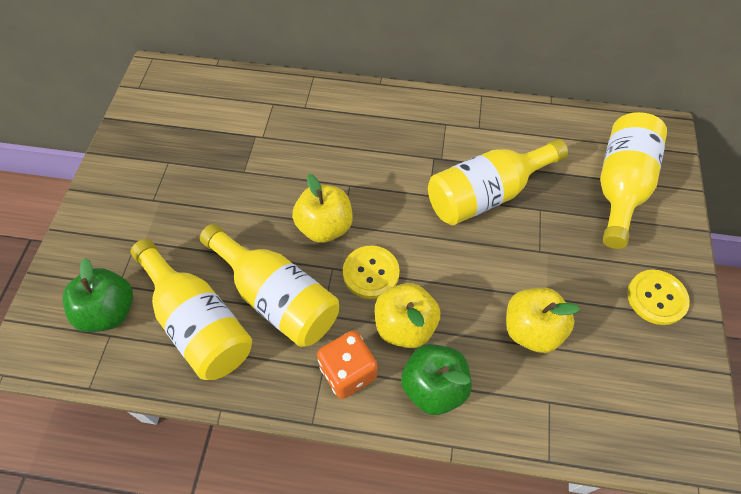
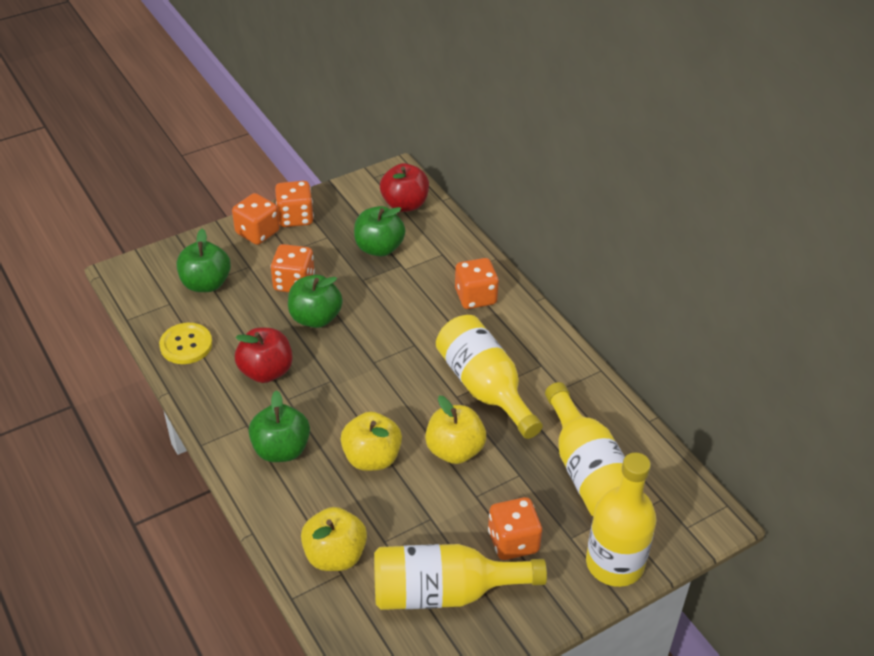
green apple: 2 -> 4
orange dice: 1 -> 5
red apple: 0 -> 2
yellow button: 2 -> 1

